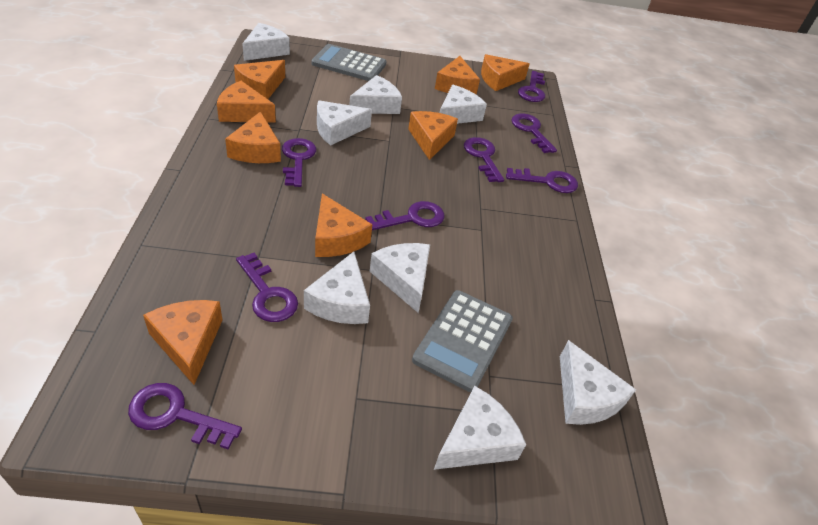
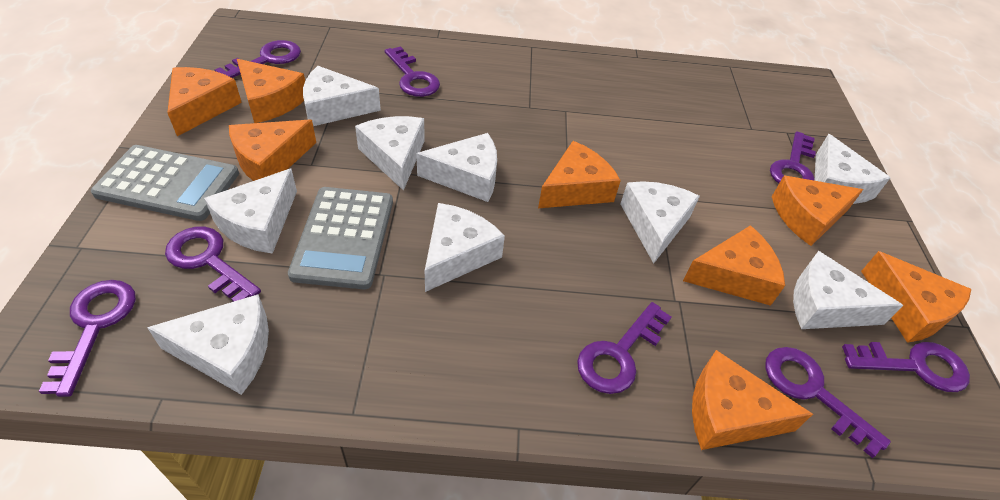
white cheese: 8 -> 9

